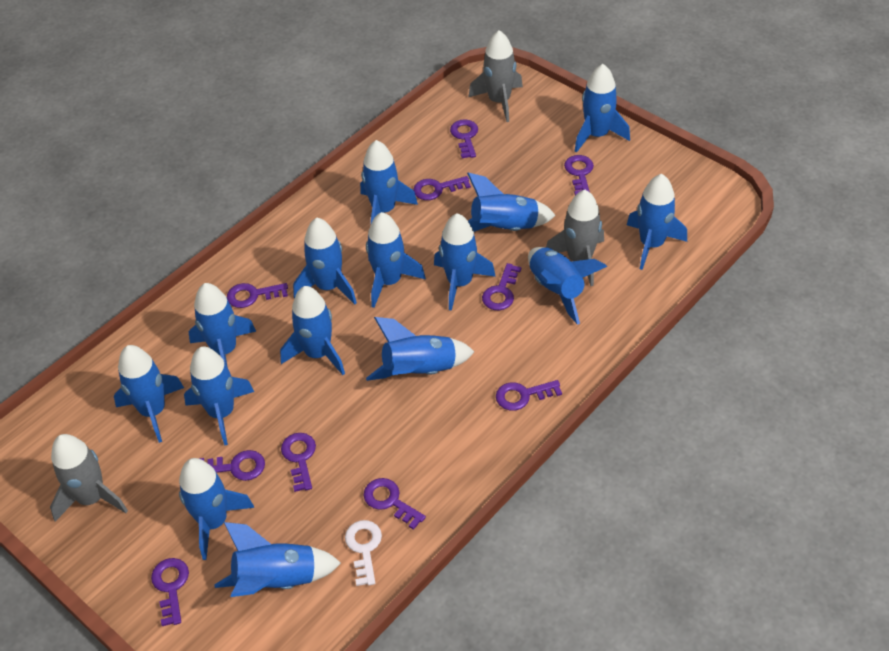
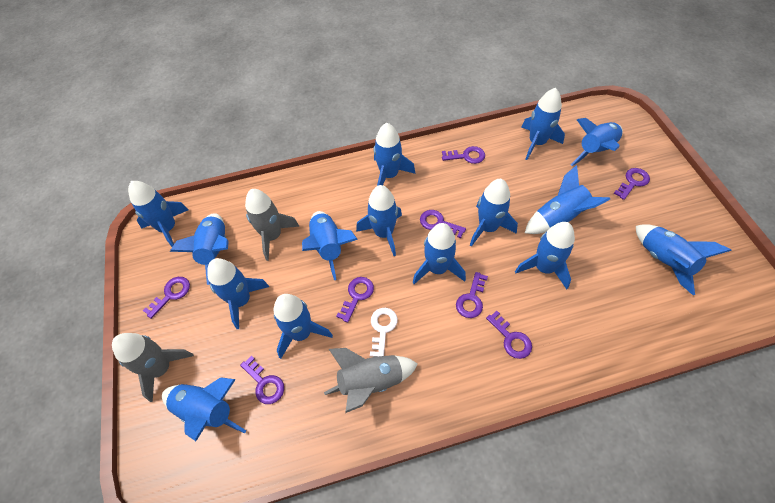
purple key: 10 -> 8

